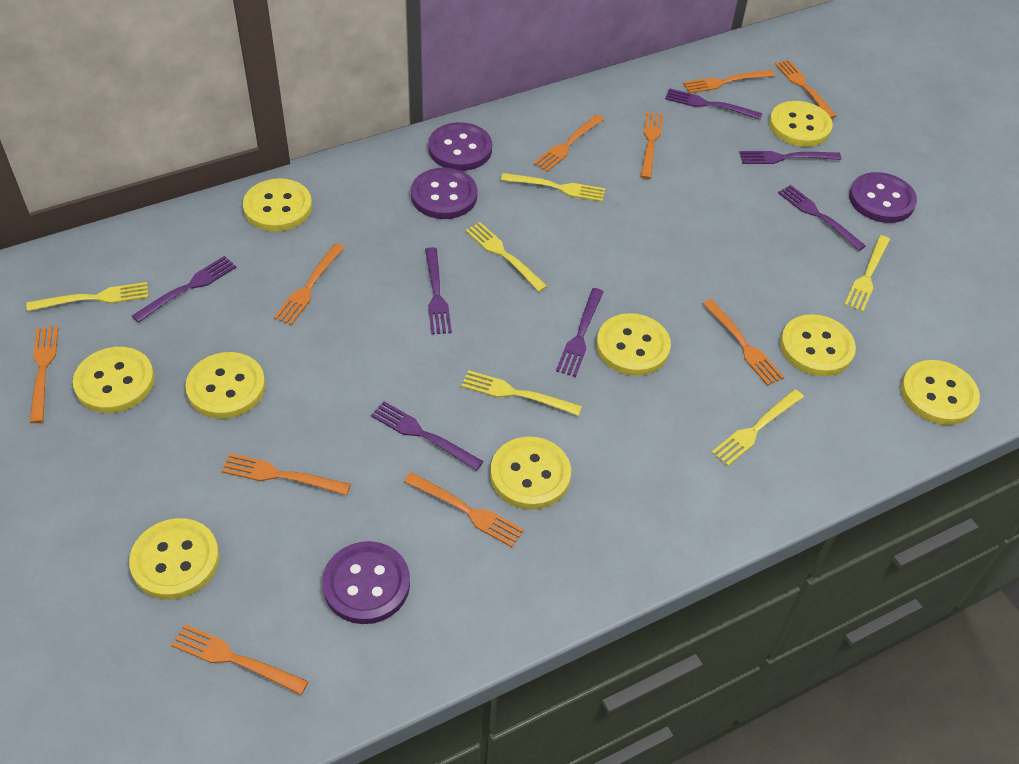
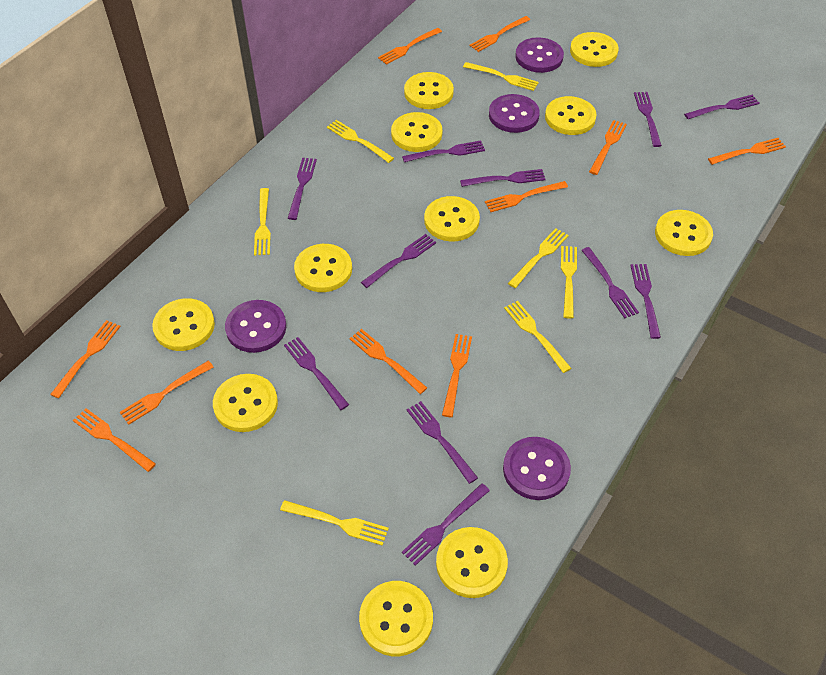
purple fork: 7 -> 11
yellow button: 9 -> 11
yellow fork: 6 -> 7

